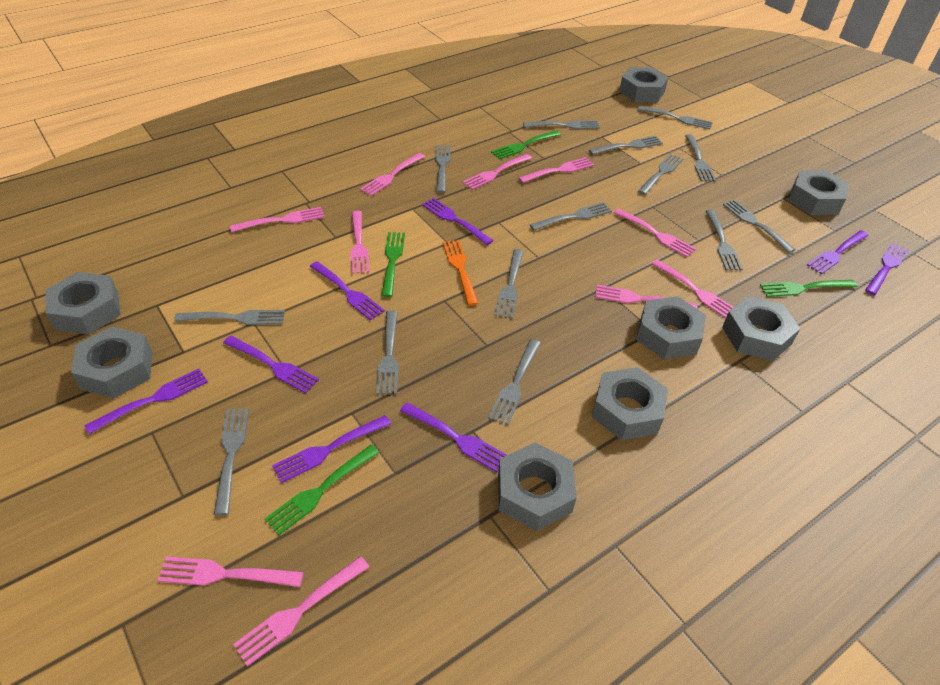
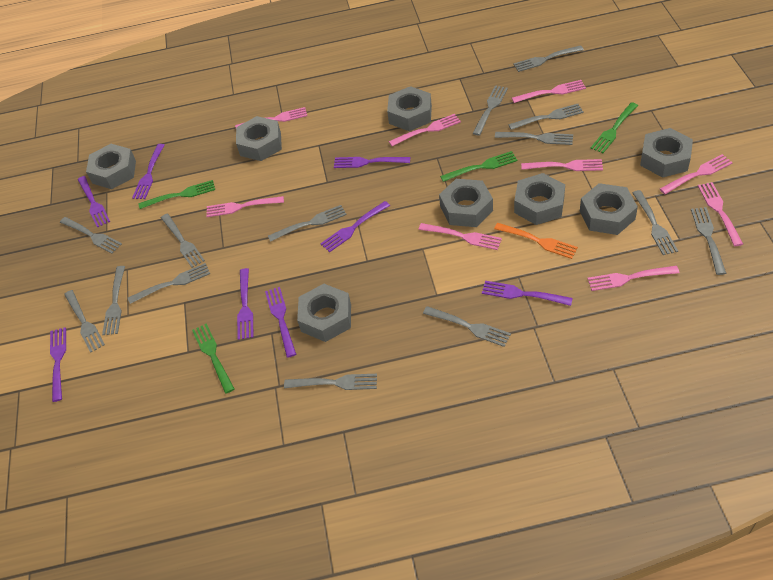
pink fork: 10 -> 9

